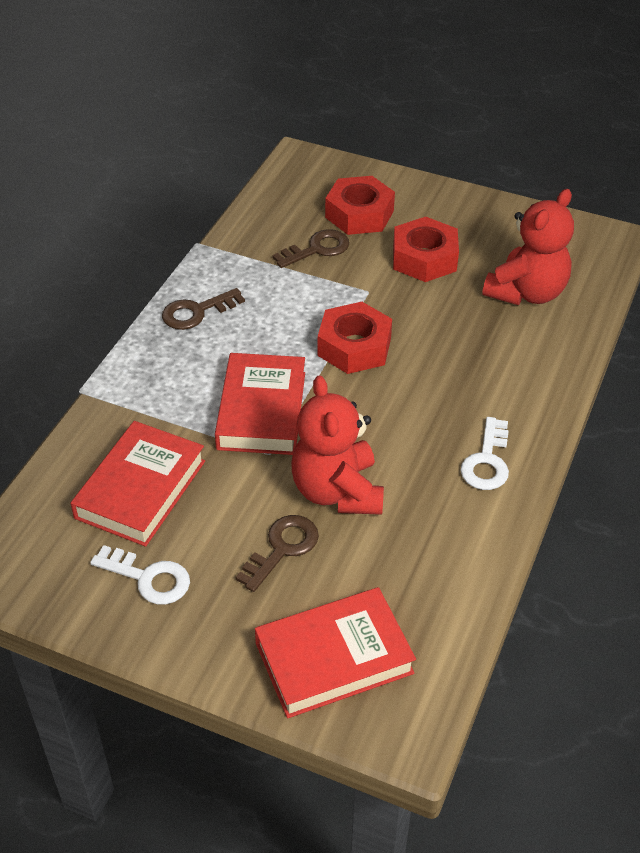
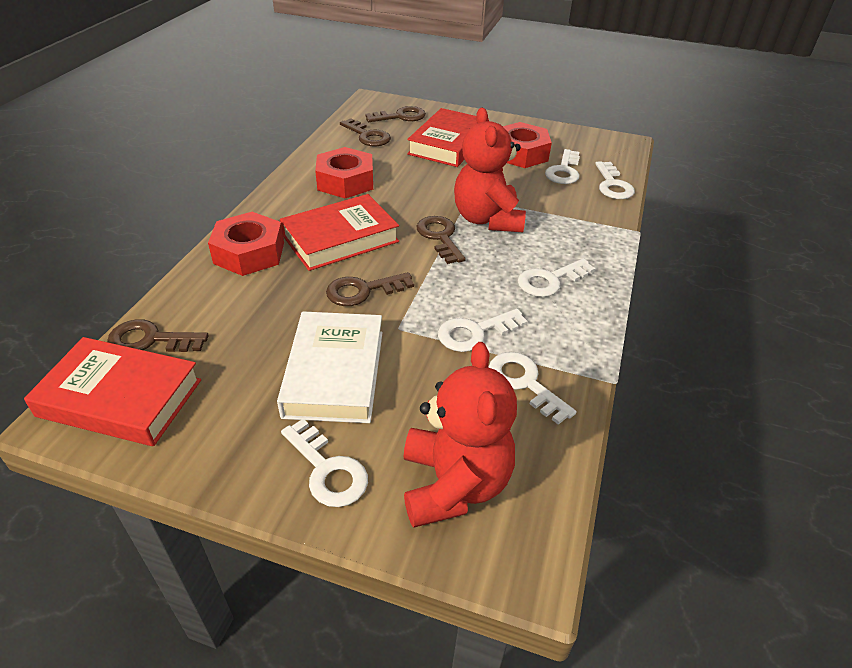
brown key: 3 -> 5
white book: 0 -> 1
white key: 2 -> 6

